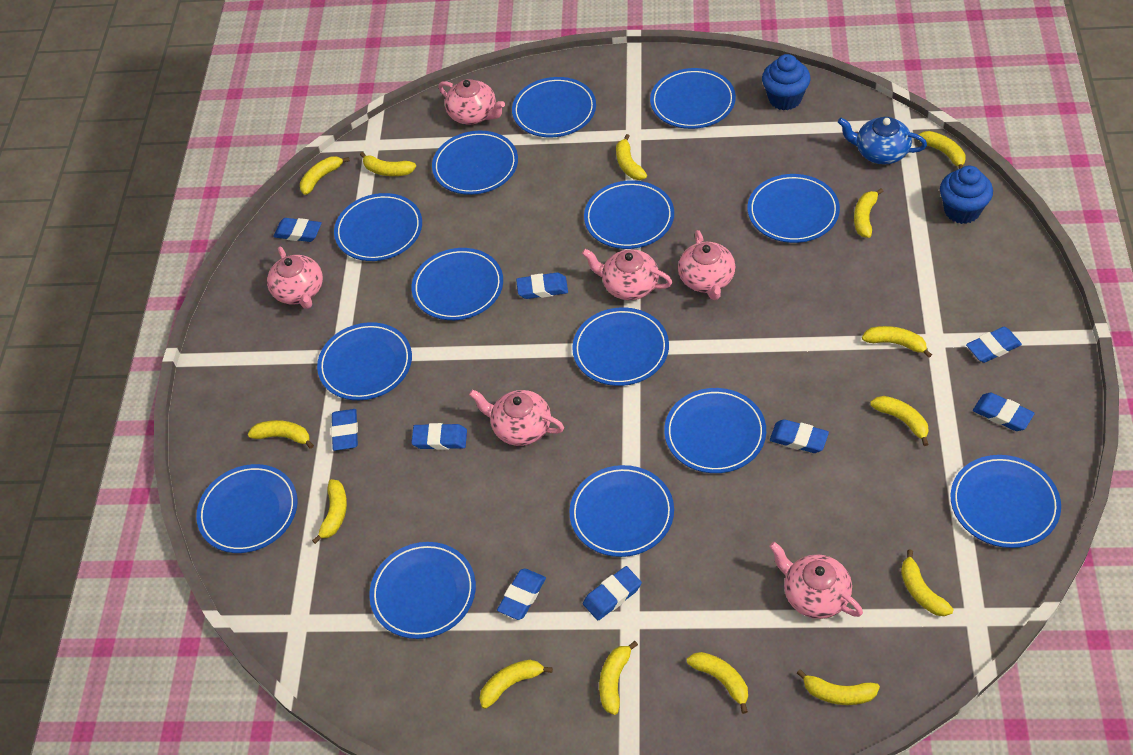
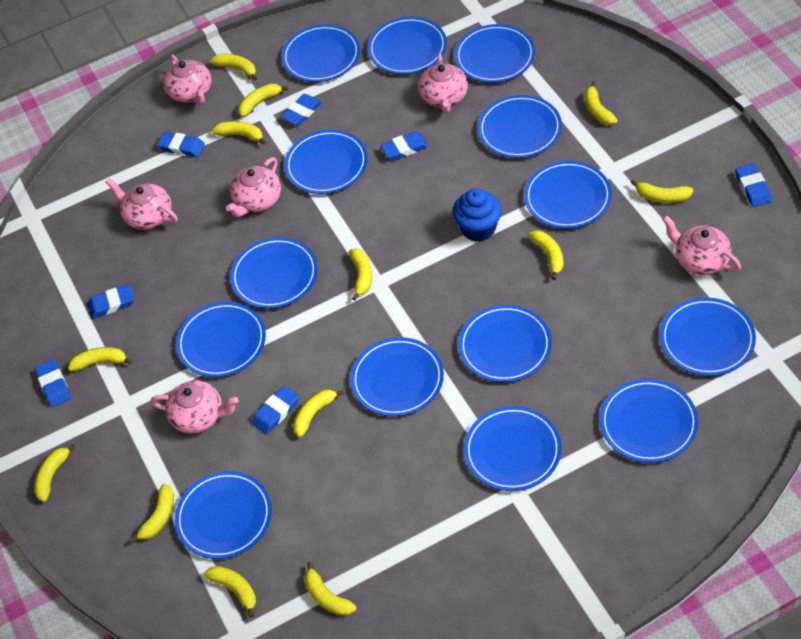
blue cupcake: 2 -> 1
blue eraser: 9 -> 7
blue teapot: 1 -> 0
yellow banana: 14 -> 13

